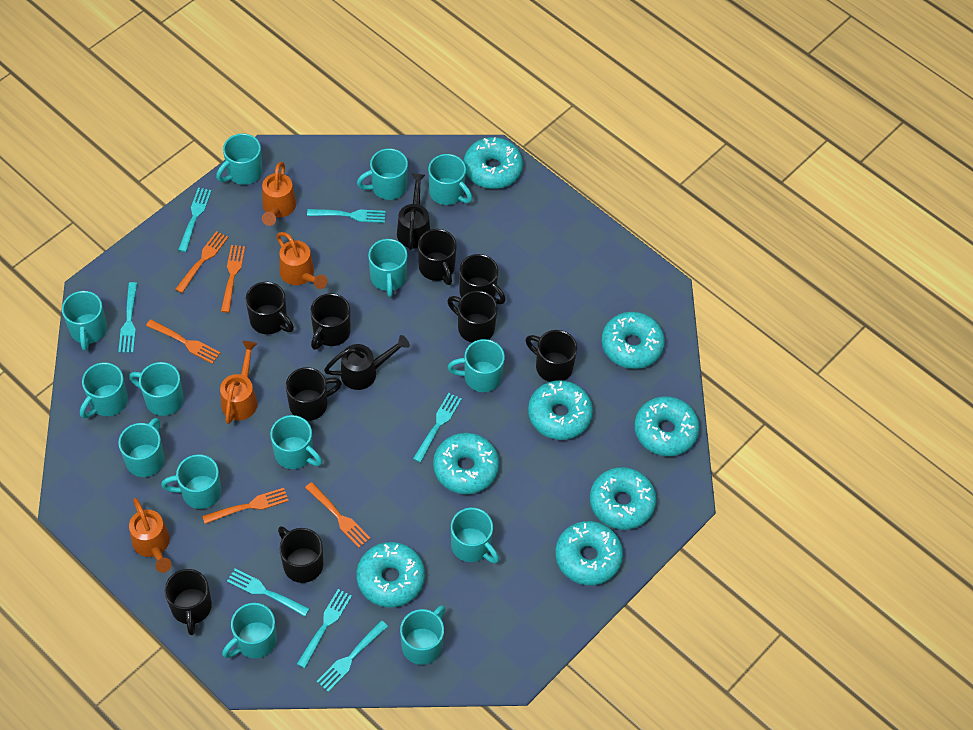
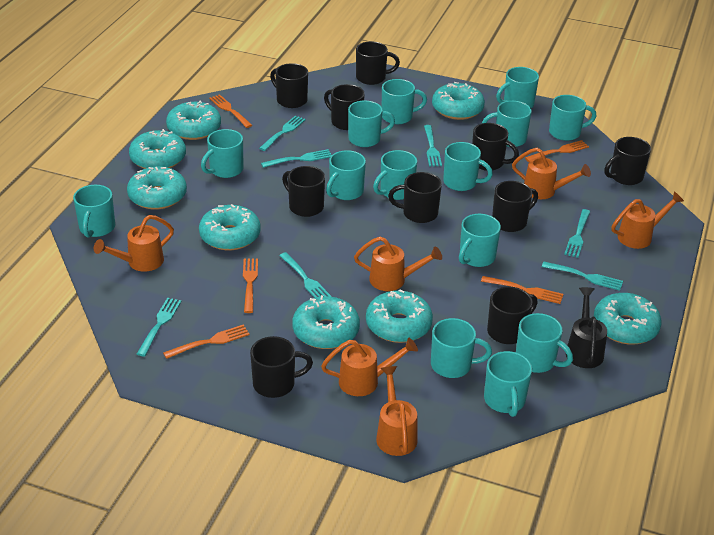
black mug: 9 -> 10
black watering can: 2 -> 1
orange watering can: 4 -> 6

